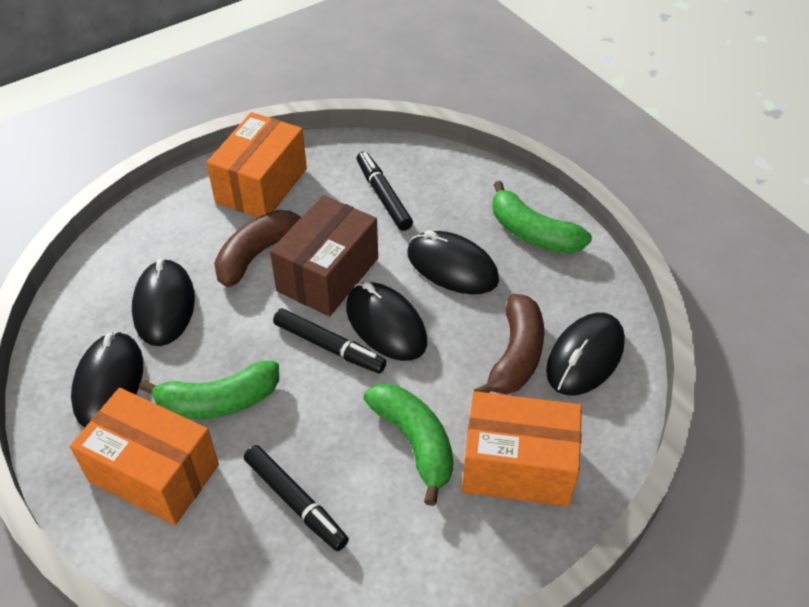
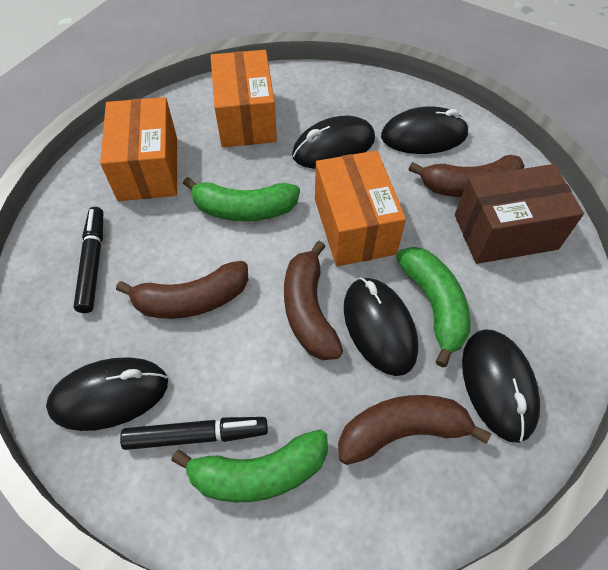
black marker: 3 -> 2
brown banana: 2 -> 4

